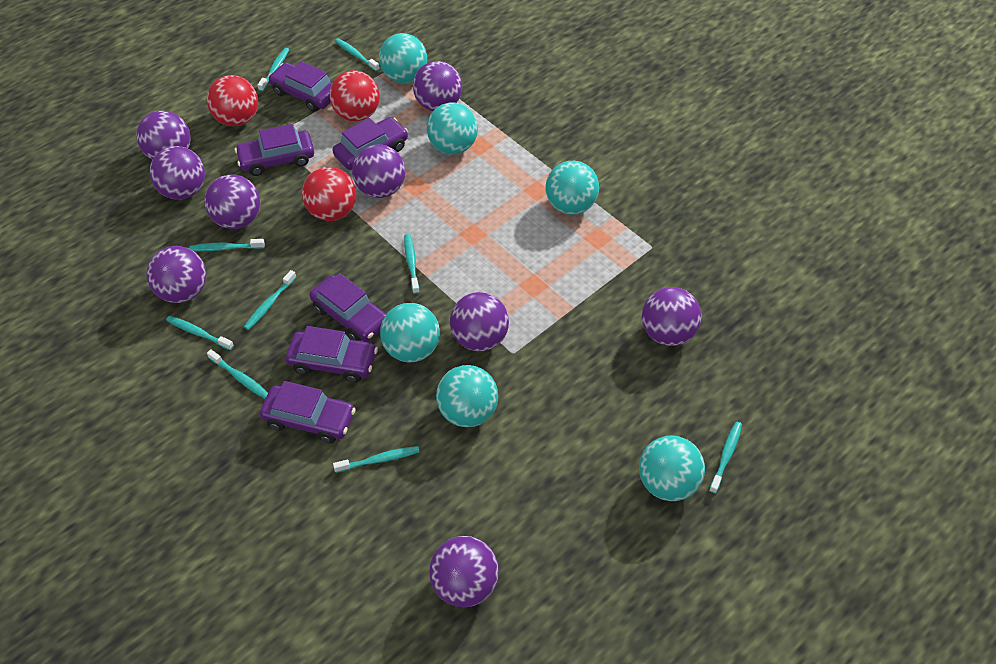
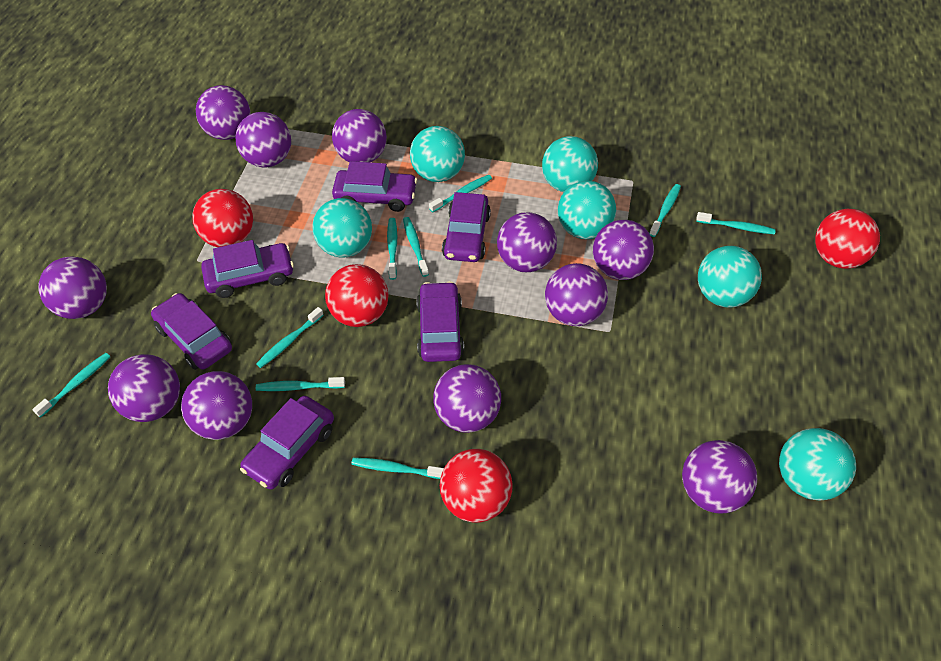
purple ball: 9 -> 11
red ball: 3 -> 4

